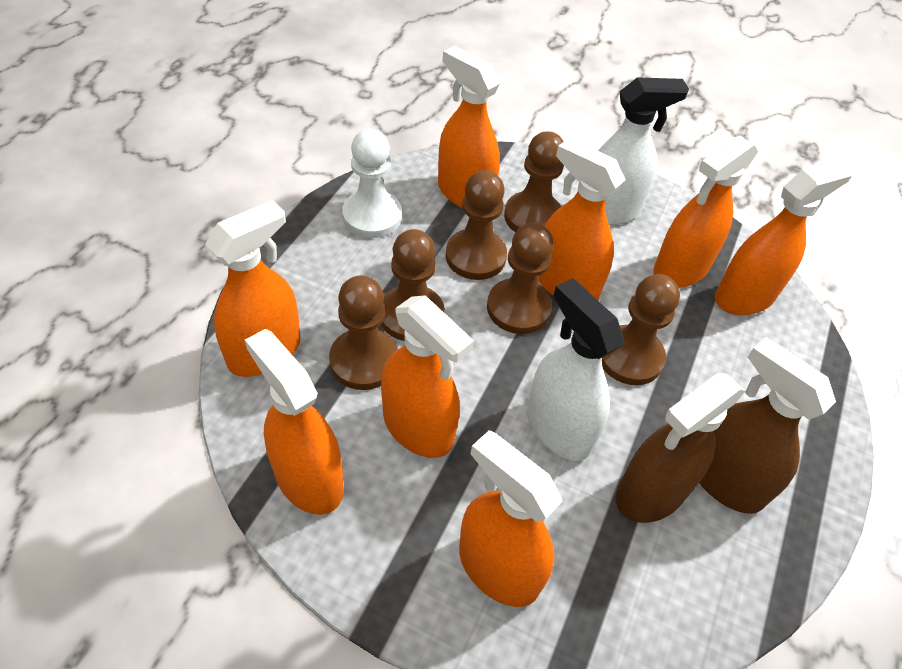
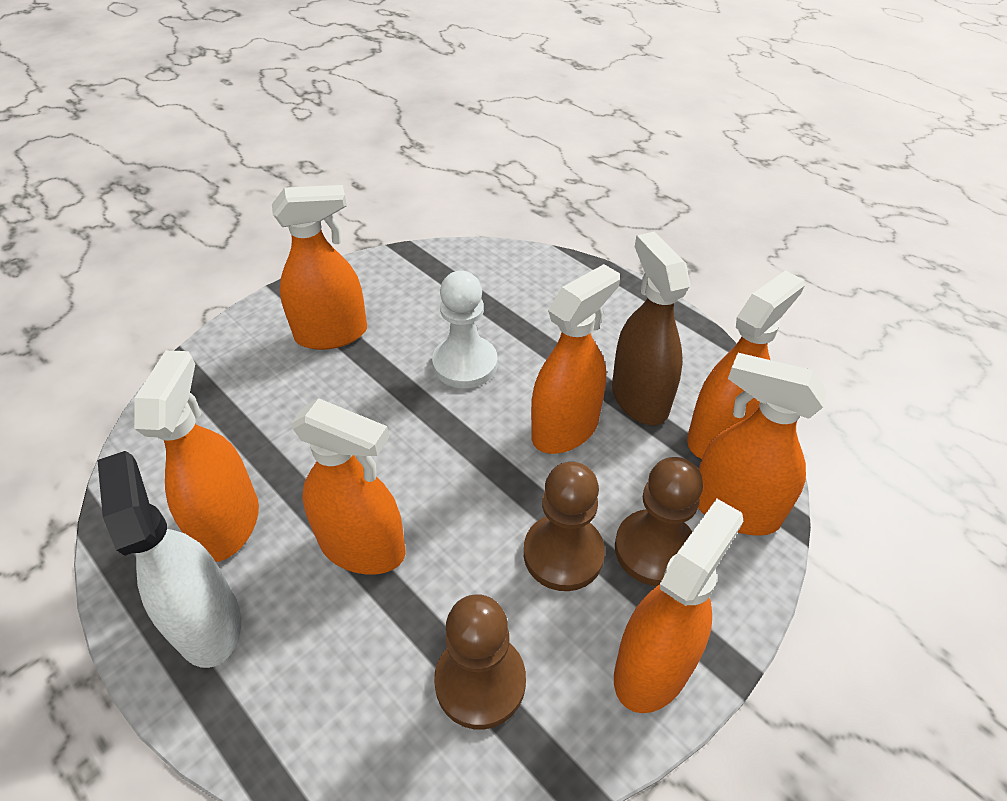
brown pawn: 6 -> 3
brown spray bottle: 2 -> 1
orange spray bottle: 8 -> 7
white spray bottle: 2 -> 1

